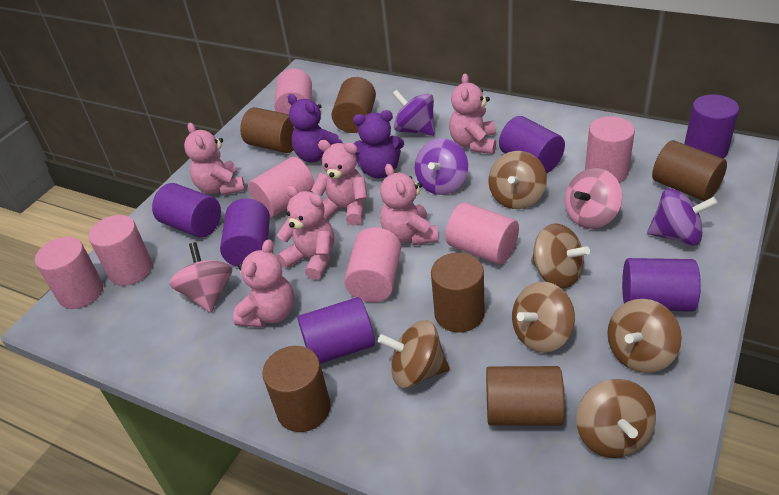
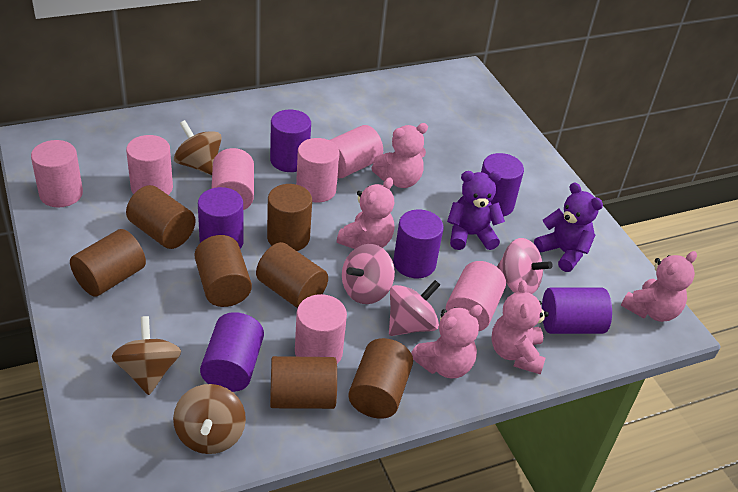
brown cylinder: 6 -> 7
brown spinning top: 6 -> 3
pink spinning top: 2 -> 3
pink teddy bear: 6 -> 5
purple spinning top: 3 -> 0

